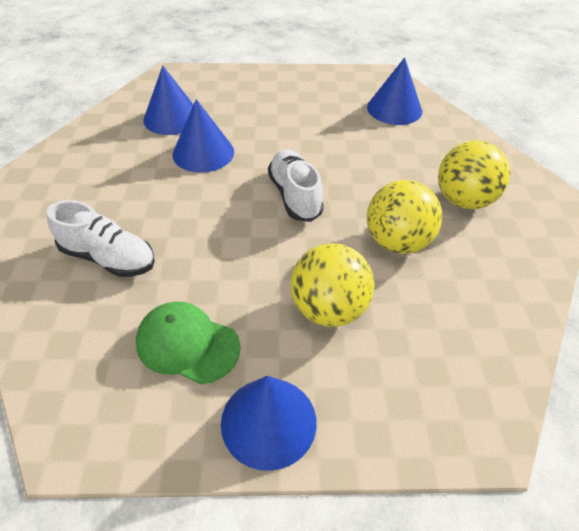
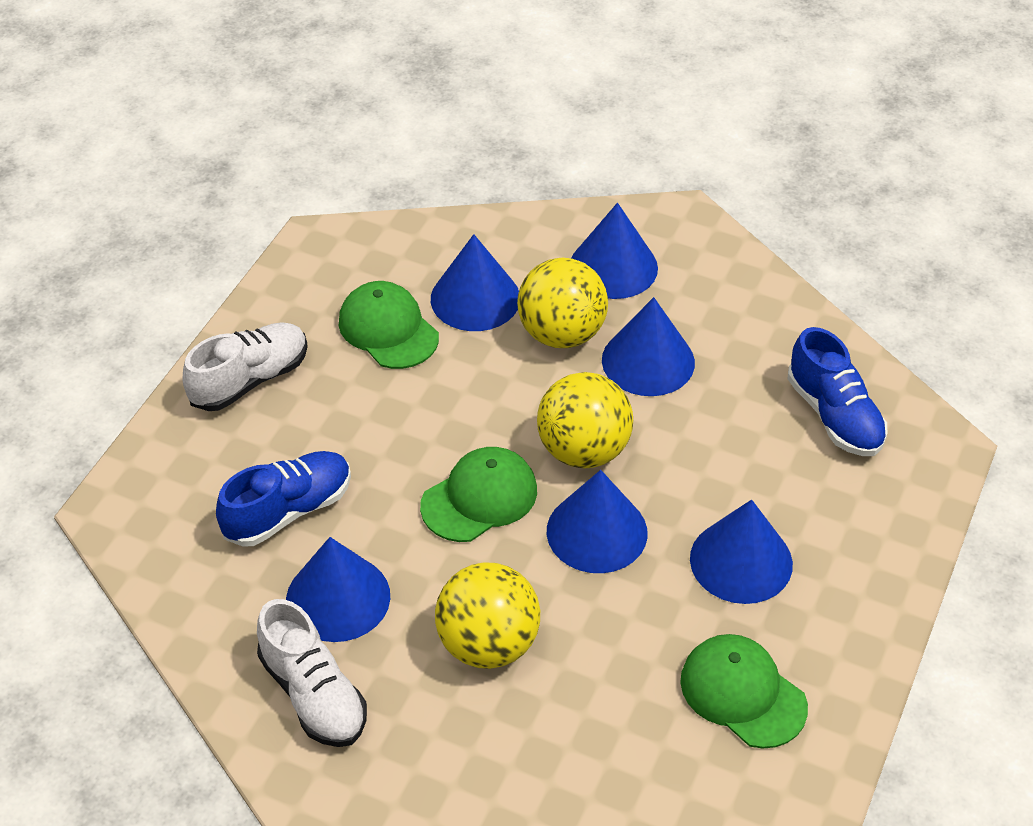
blue cone: 4 -> 6
blue shoe: 0 -> 2
green cap: 1 -> 3

